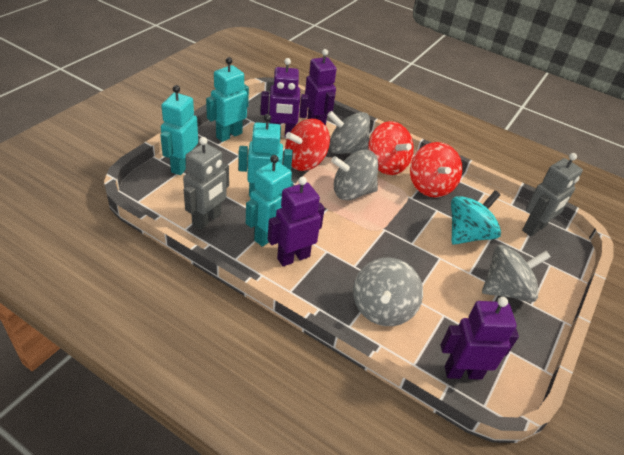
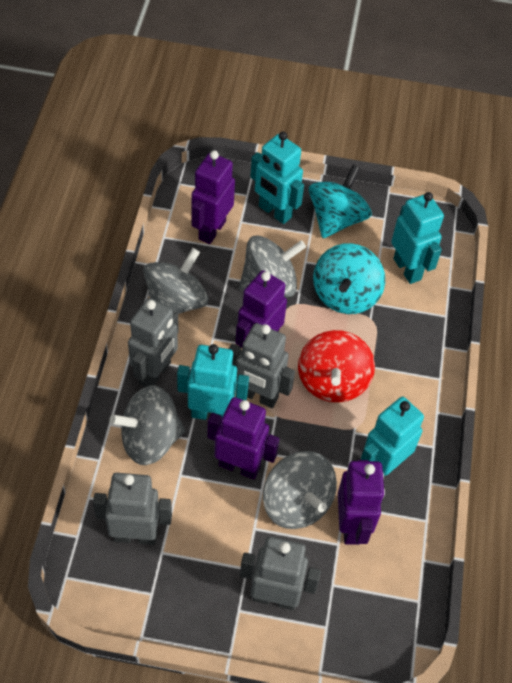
grey robot: 2 -> 4
red spinning top: 3 -> 1
turquoise spinning top: 1 -> 2

